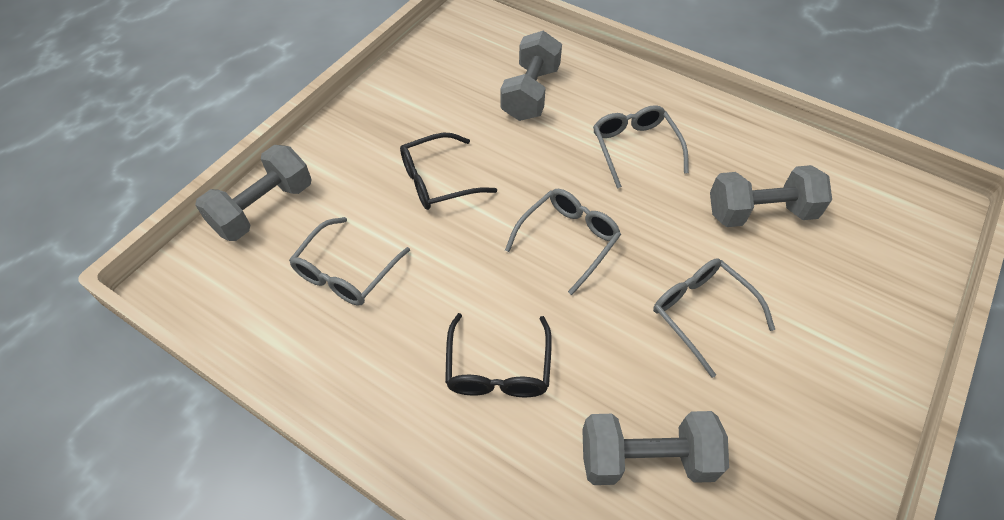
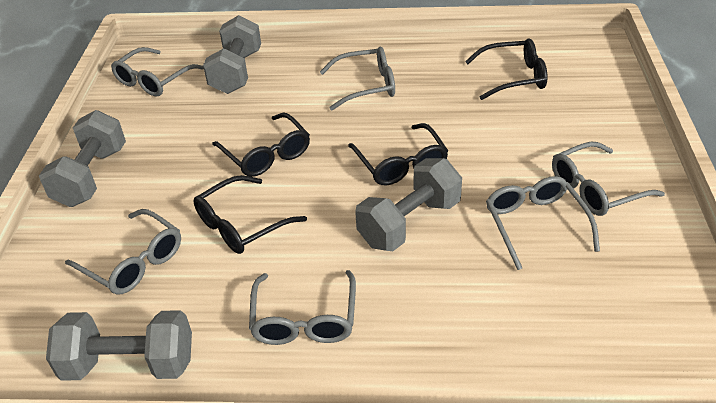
black glasses: 2 -> 4
grey glasses: 4 -> 6

